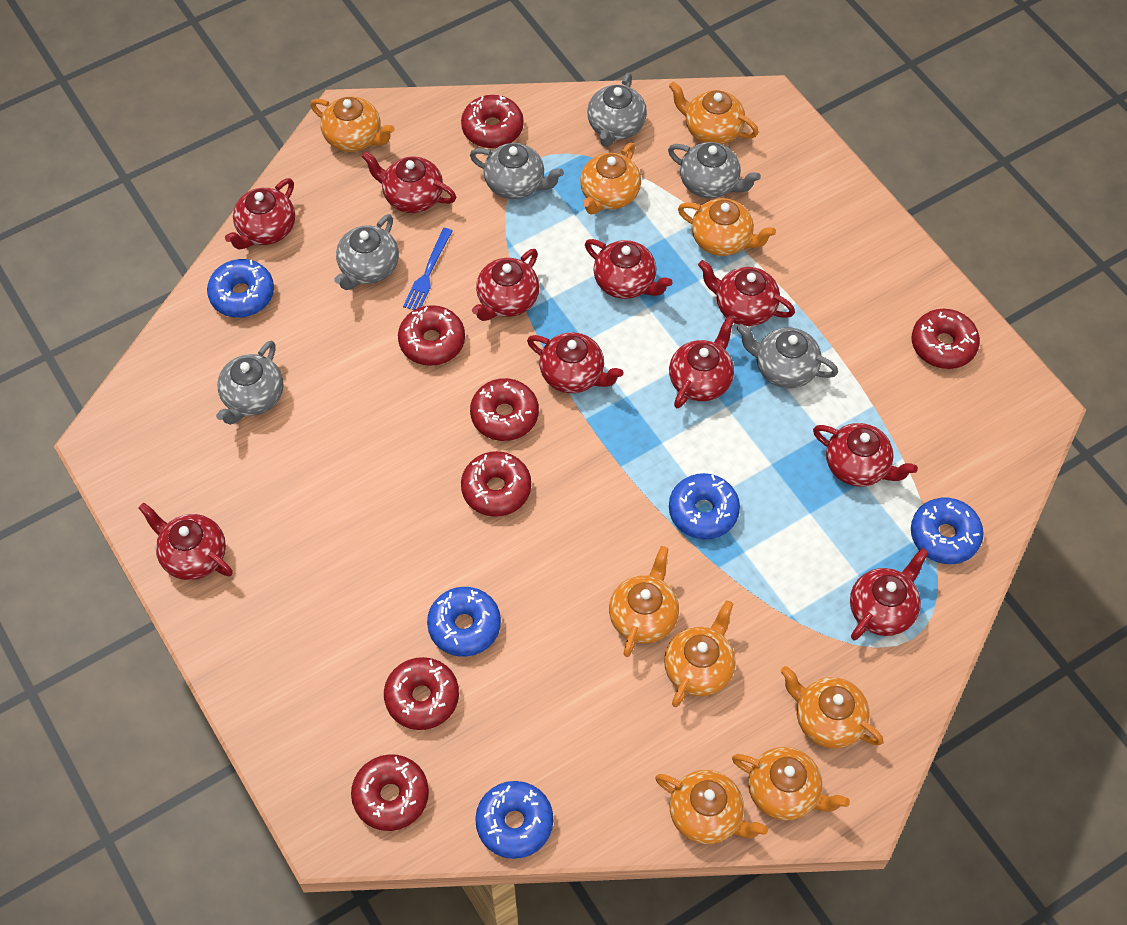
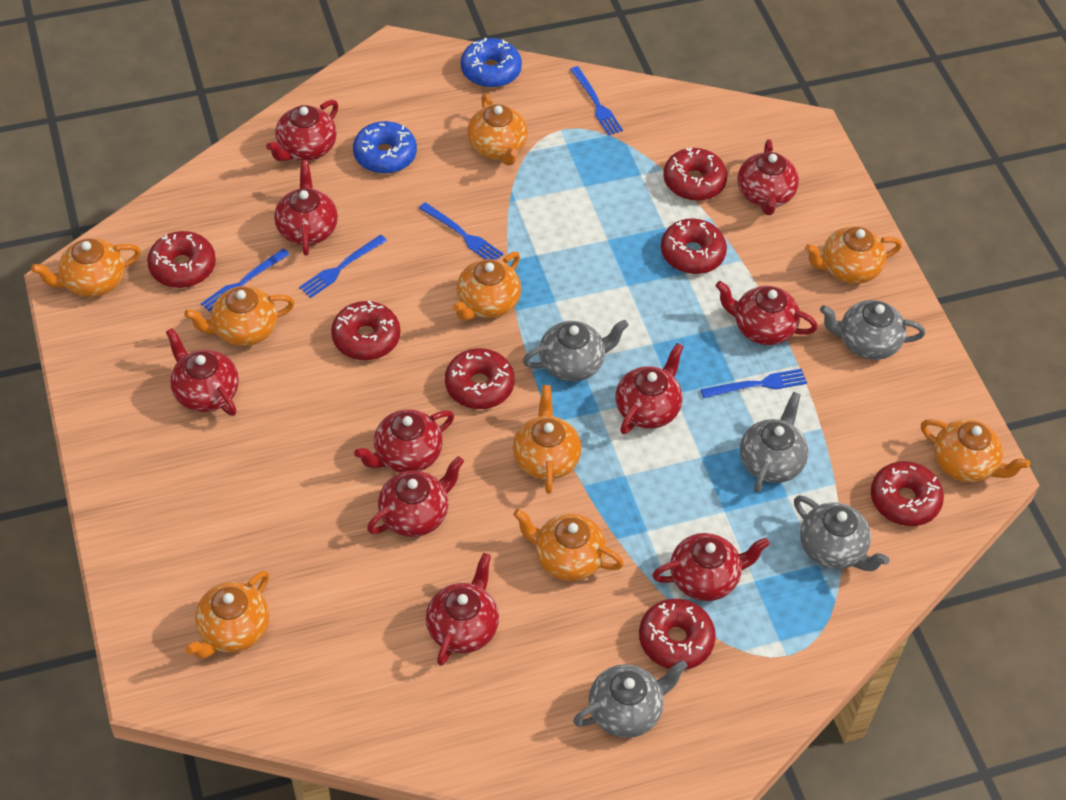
blue donut: 5 -> 2
blue fork: 1 -> 5
grey teapot: 6 -> 5

